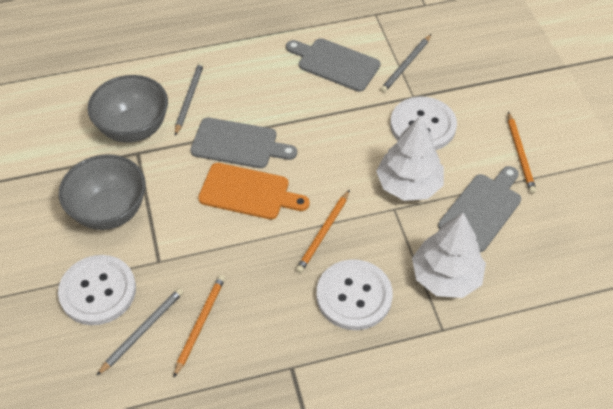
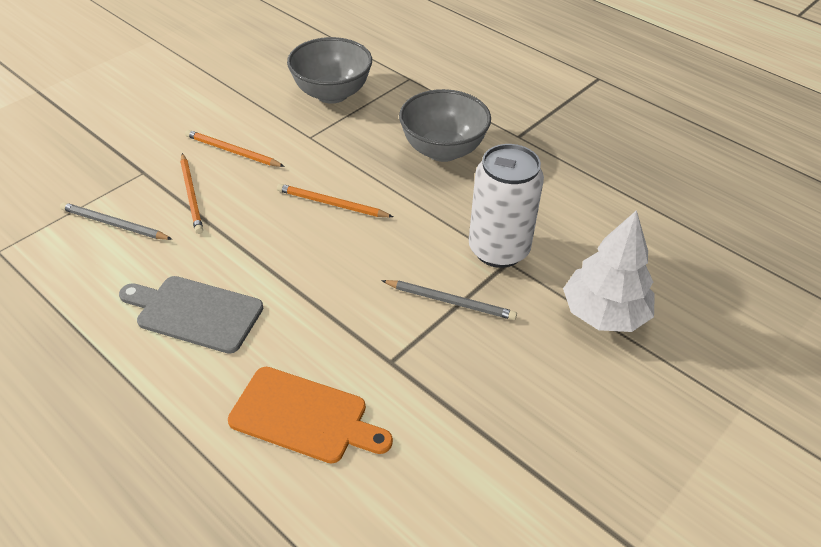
grey cutting board: 3 -> 1
grey pencil: 3 -> 2
white button: 3 -> 0
white can: 0 -> 1
white tree: 2 -> 1

